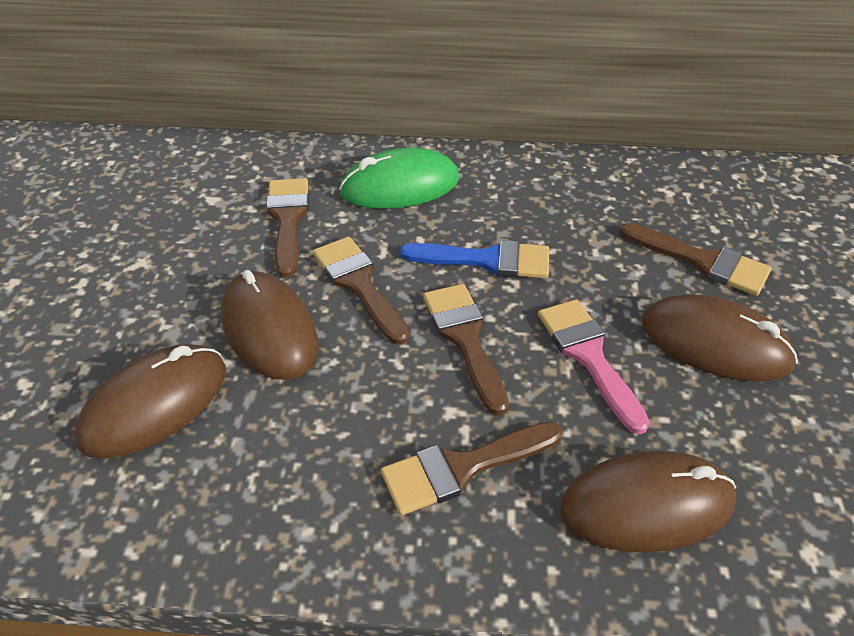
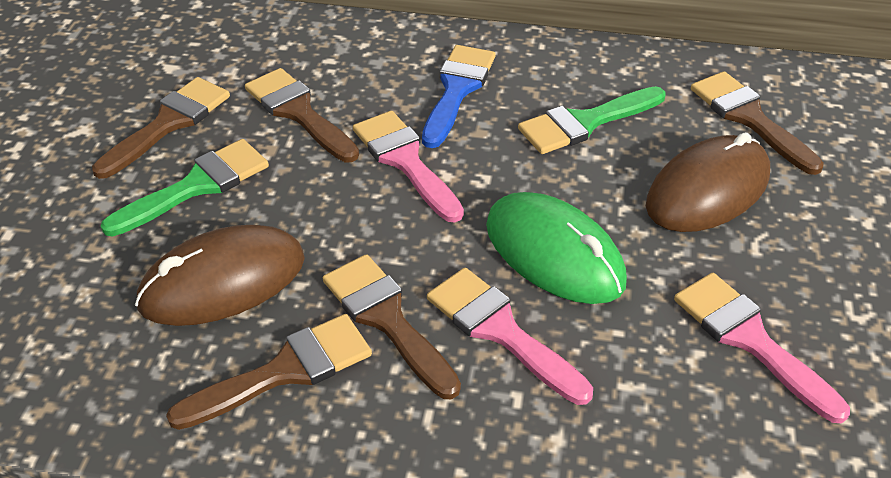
brown mouse: 4 -> 2
green brush: 0 -> 2
pink brush: 1 -> 3

